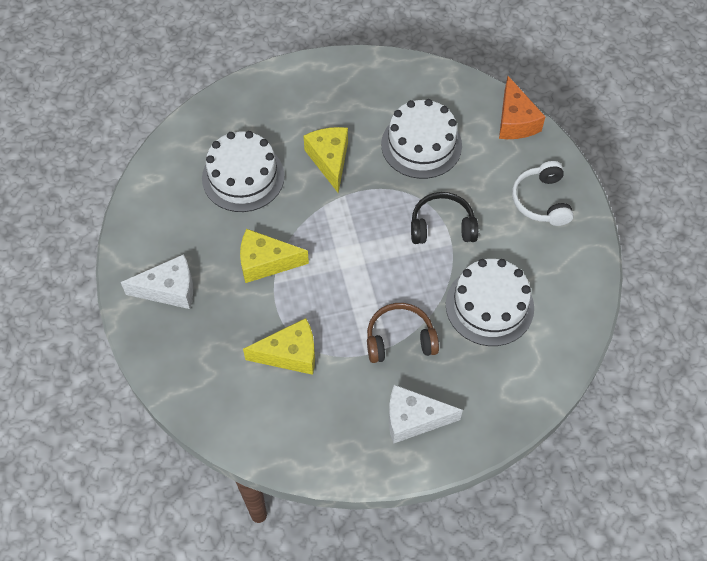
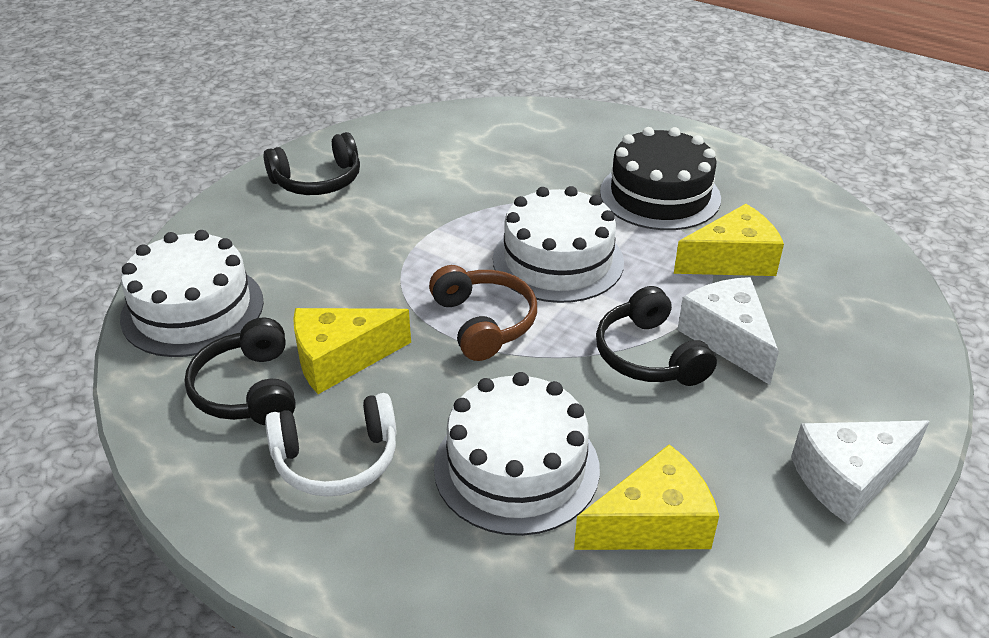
black cake: 0 -> 1
black headphones: 1 -> 3
orange cheese: 1 -> 0

